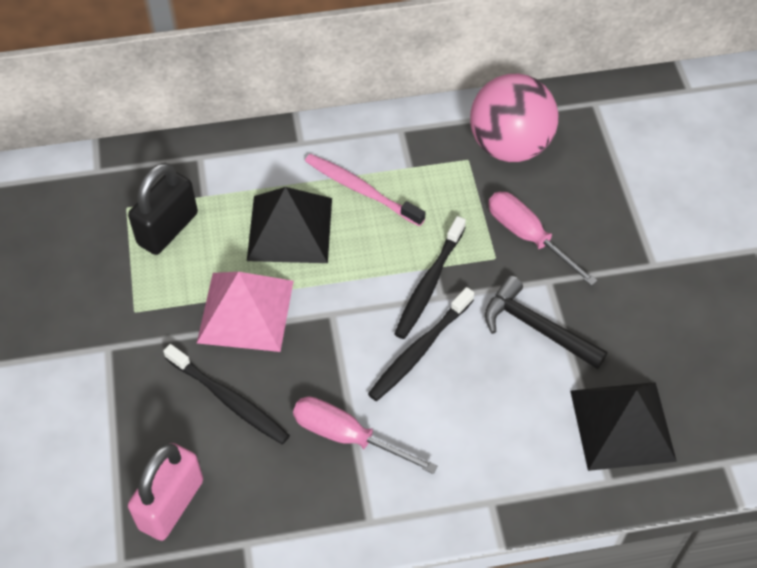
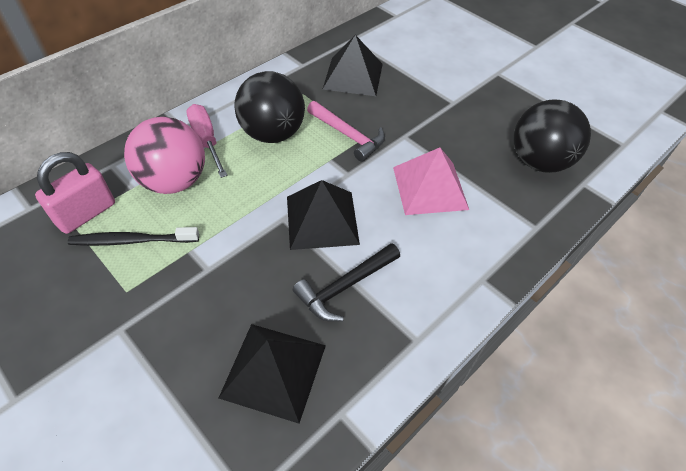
black ball: 0 -> 2
black padlock: 1 -> 0
black pyramid: 2 -> 3
black toothbrush: 3 -> 1
pink hammer: 0 -> 1
pink screwdriver: 2 -> 1
pink toothbrush: 1 -> 0

